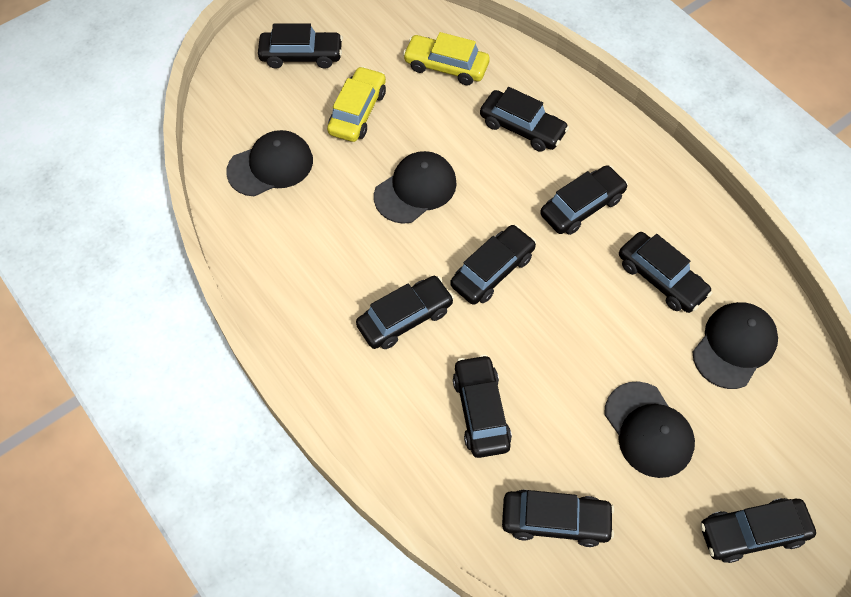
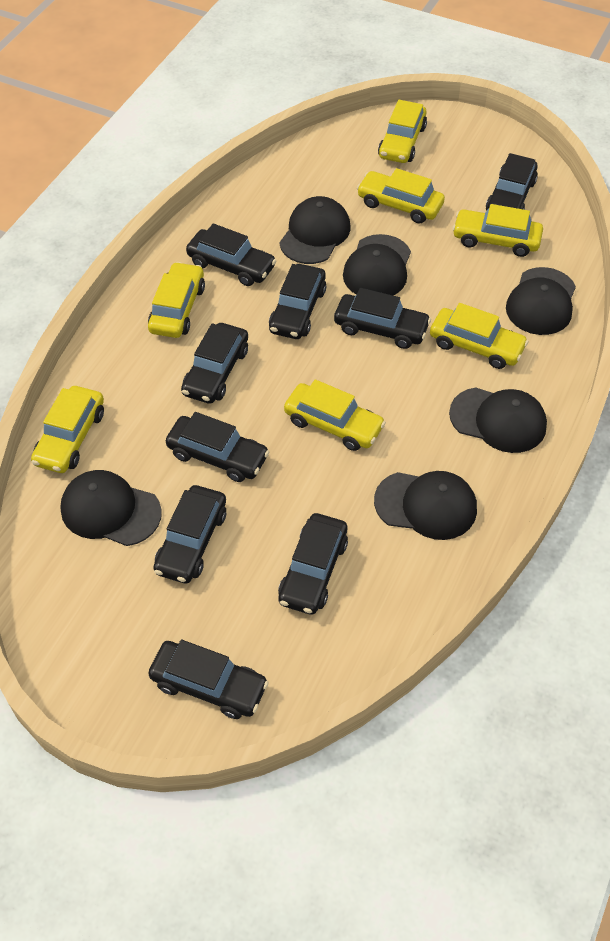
black cap: 4 -> 6
yellow car: 2 -> 7

